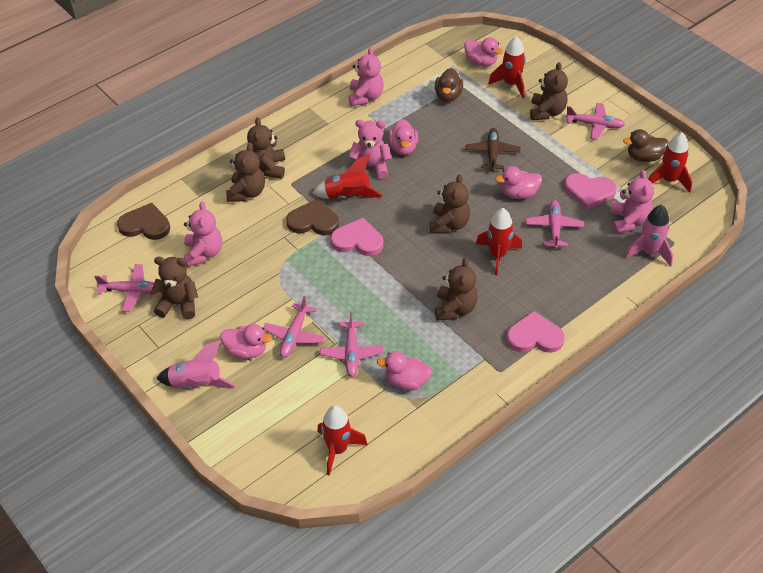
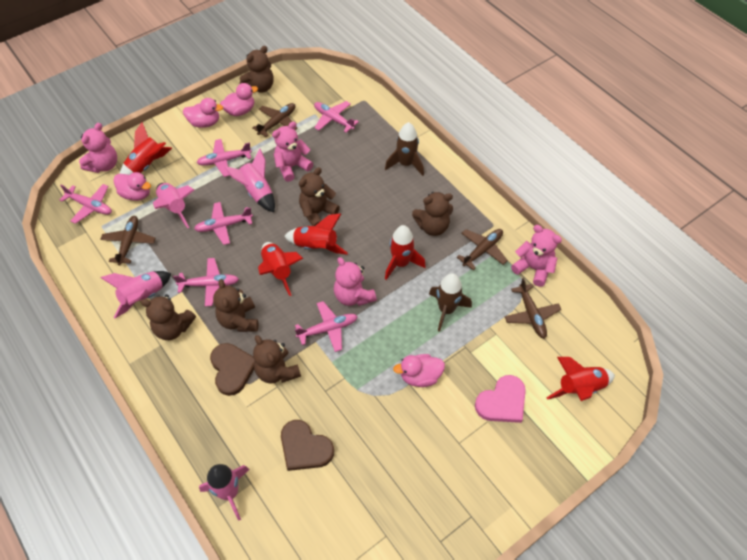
brown duck: 2 -> 0
brown plane: 1 -> 4
brown rocket: 0 -> 2
pink duck: 5 -> 4
pink heart: 3 -> 1
pink plane: 5 -> 6
pink rocket: 2 -> 4

